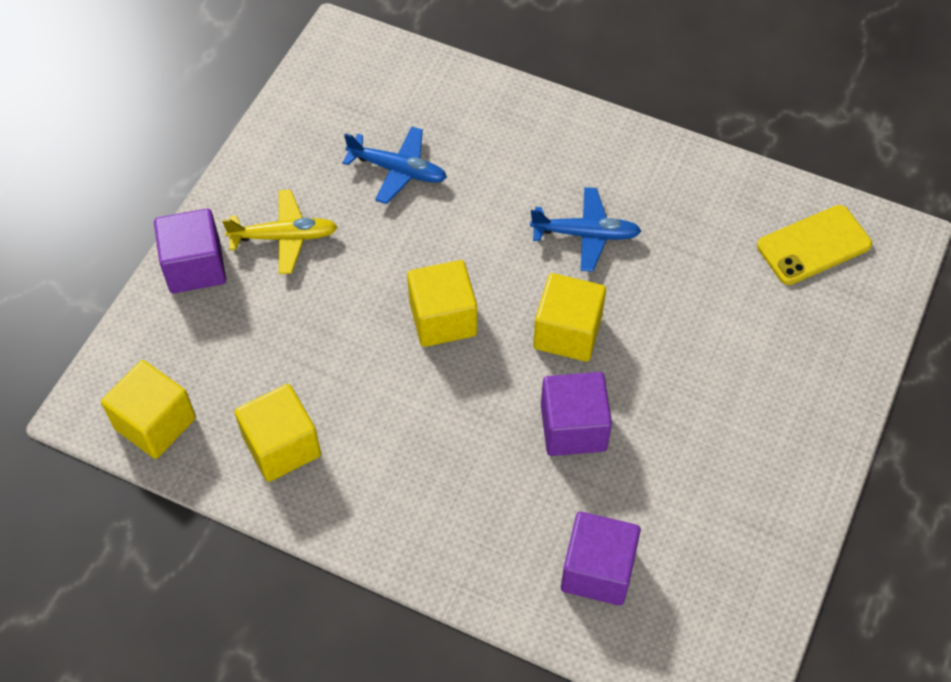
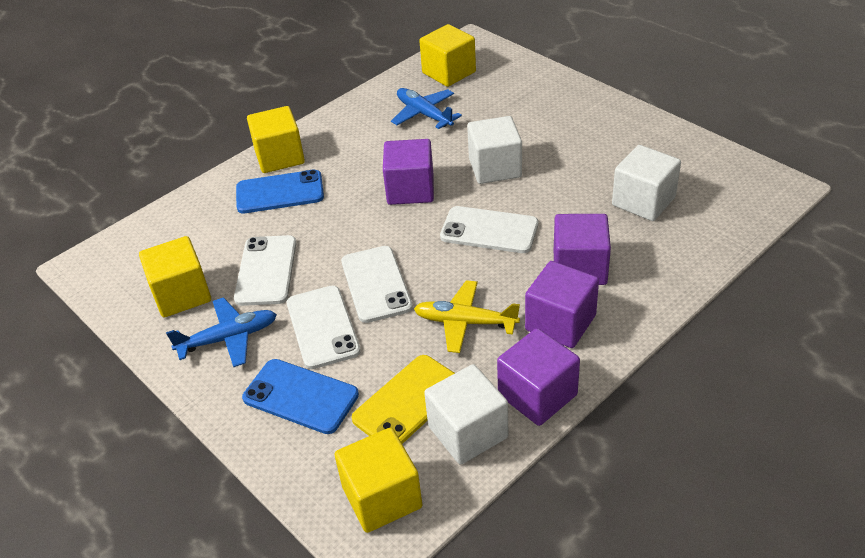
blue phone: 0 -> 2
purple cube: 3 -> 4
white cube: 0 -> 3
white phone: 0 -> 4

